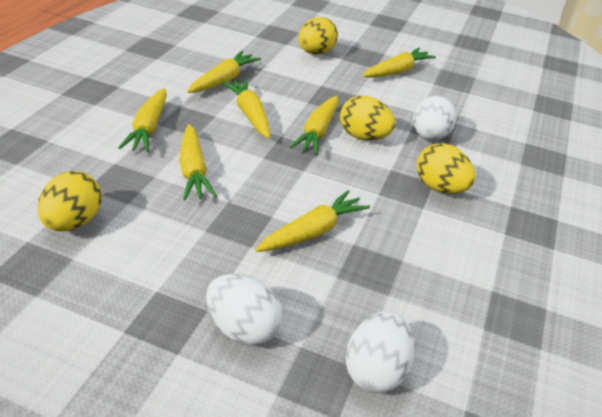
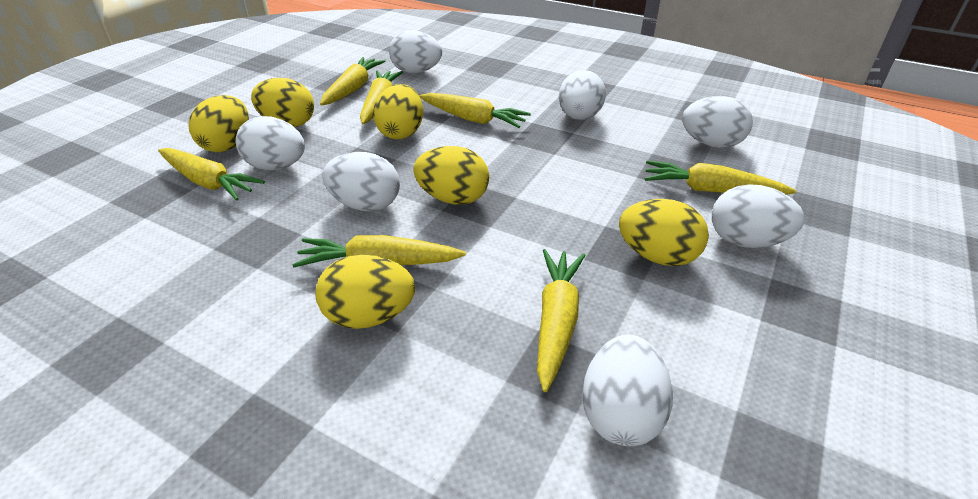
white egg: 3 -> 7
yellow egg: 4 -> 6

